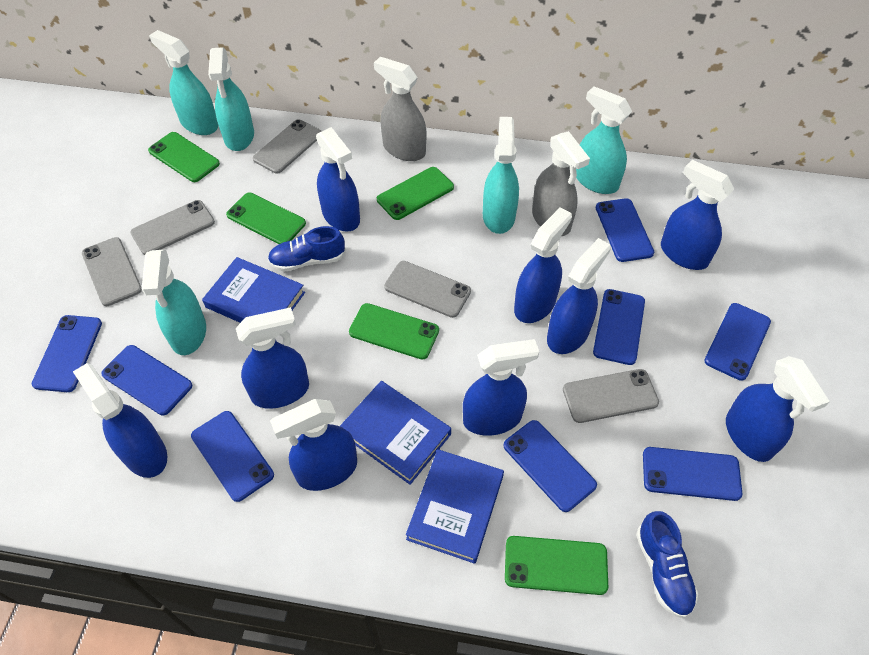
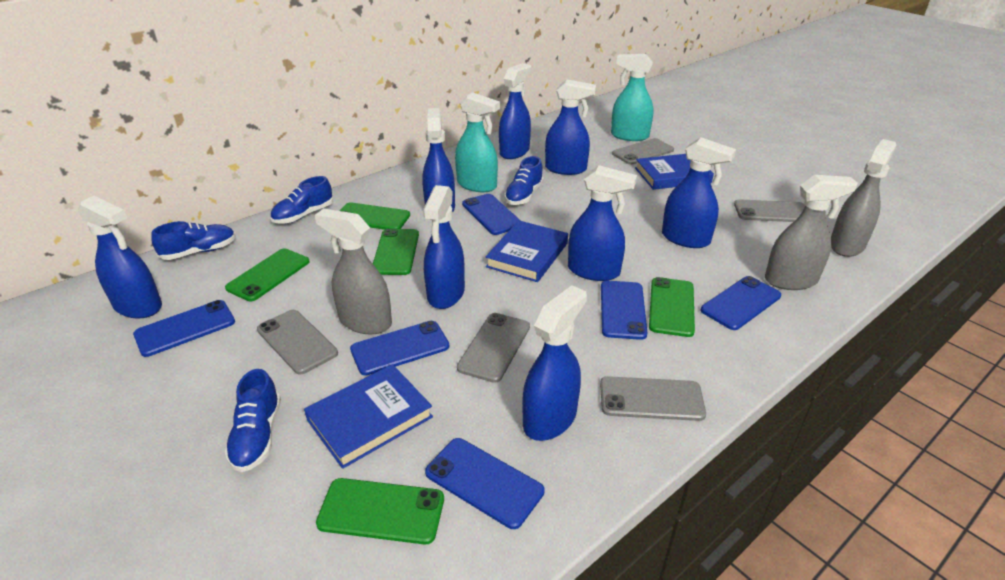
blue phone: 8 -> 6
blue shoe: 2 -> 4
blue spray bottle: 9 -> 8
grey spray bottle: 2 -> 3
turquoise spray bottle: 5 -> 2

